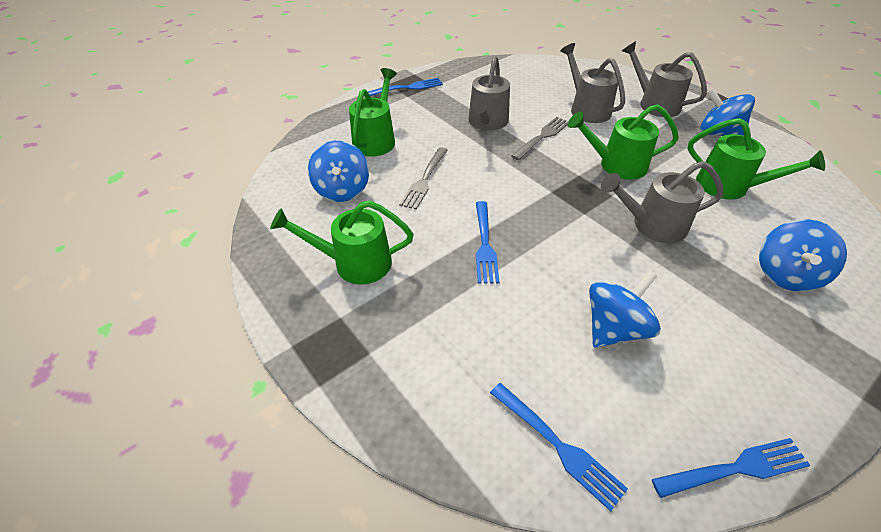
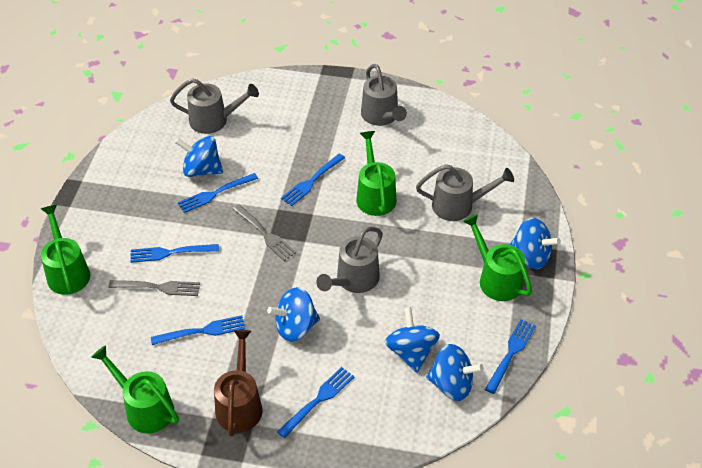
blue fork: 4 -> 6
blue spinning top: 4 -> 5
brown watering can: 0 -> 1

